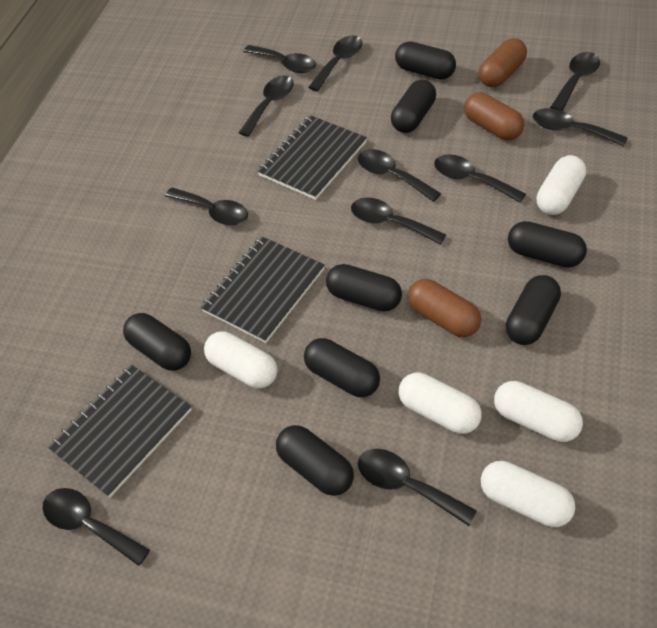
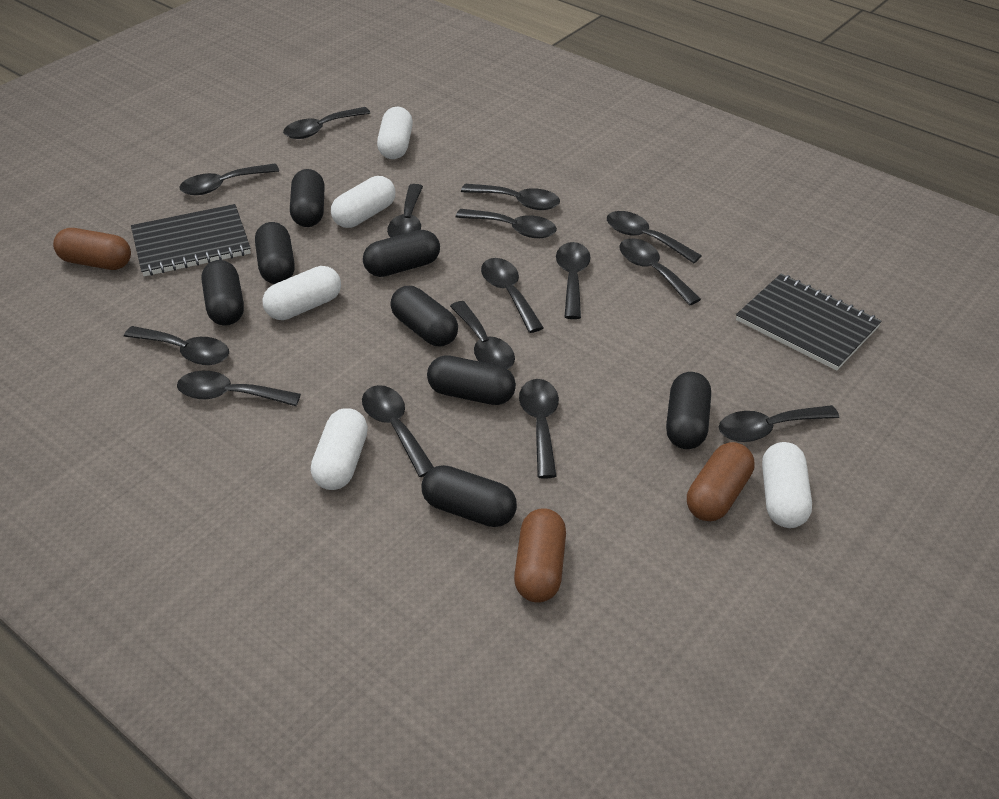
black notebook: 3 -> 2
black spoon: 11 -> 15

